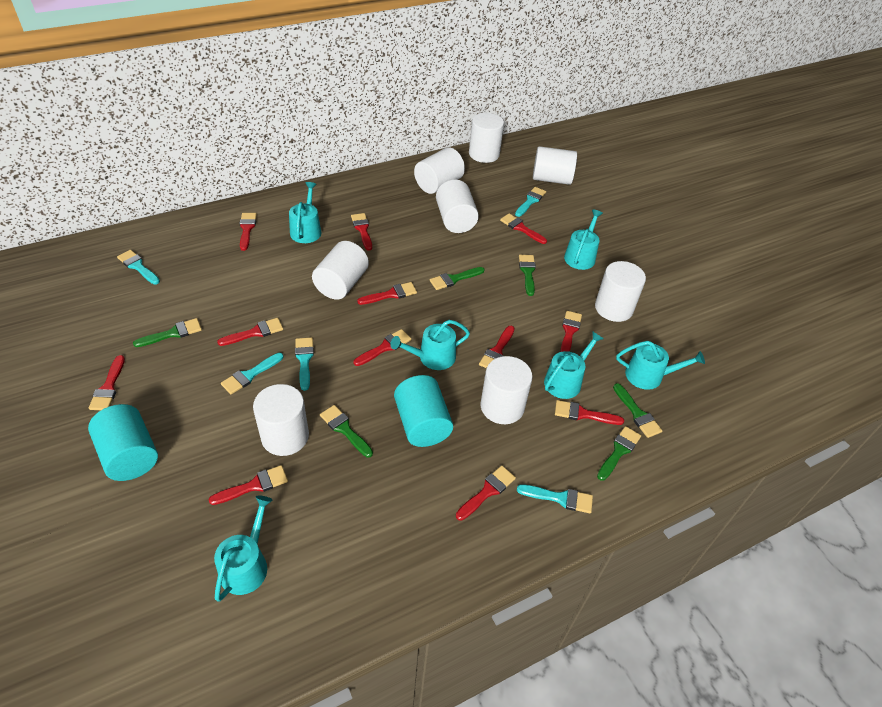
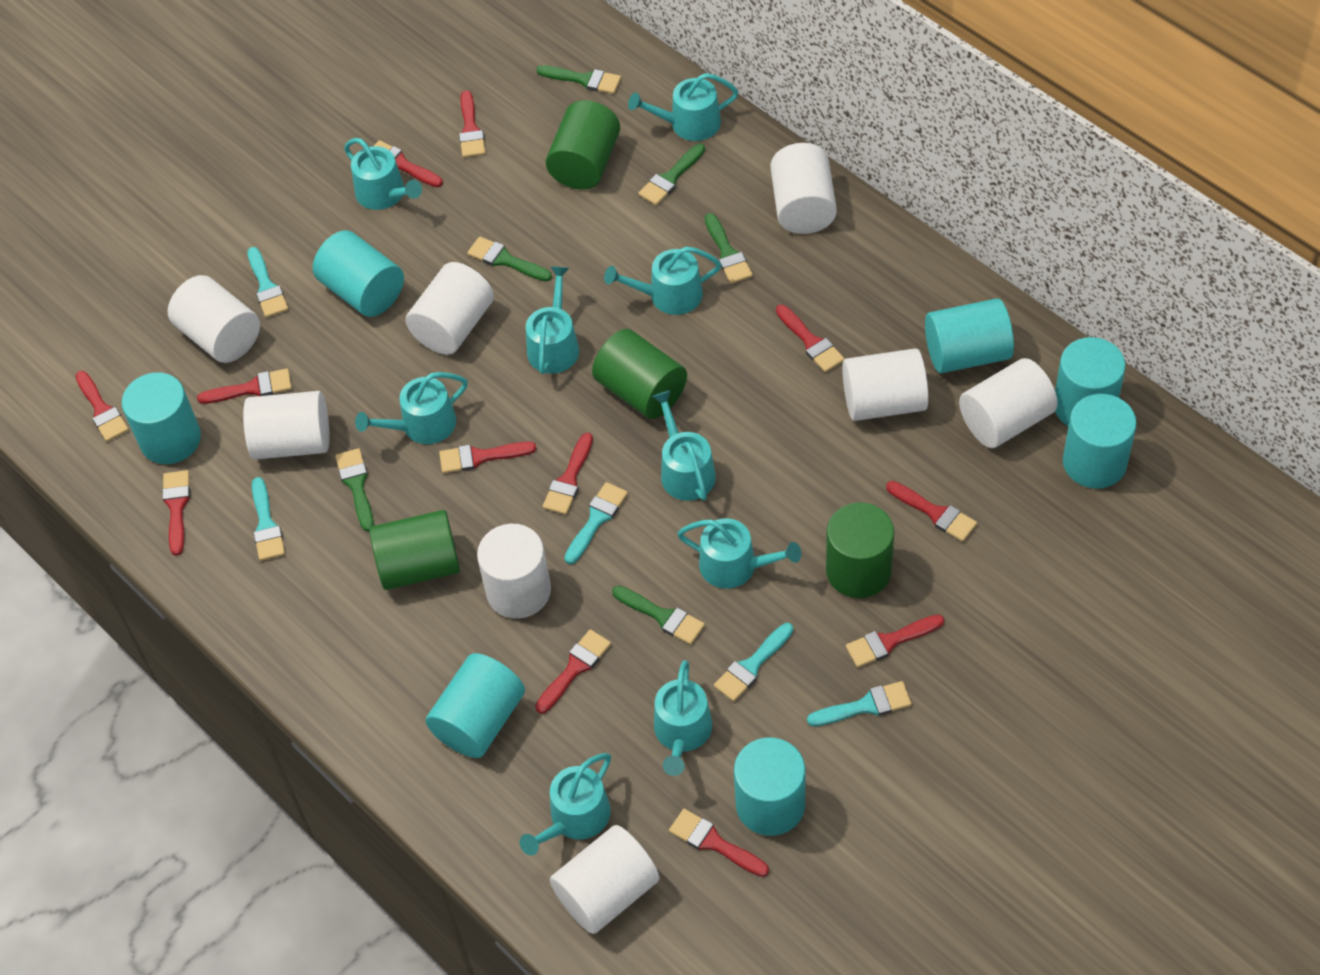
green cylinder: 0 -> 4
turquoise cylinder: 2 -> 7
turquoise watering can: 6 -> 9

